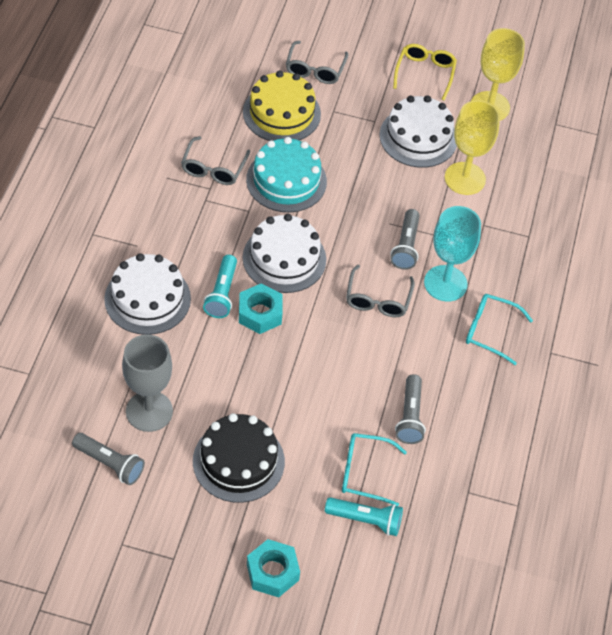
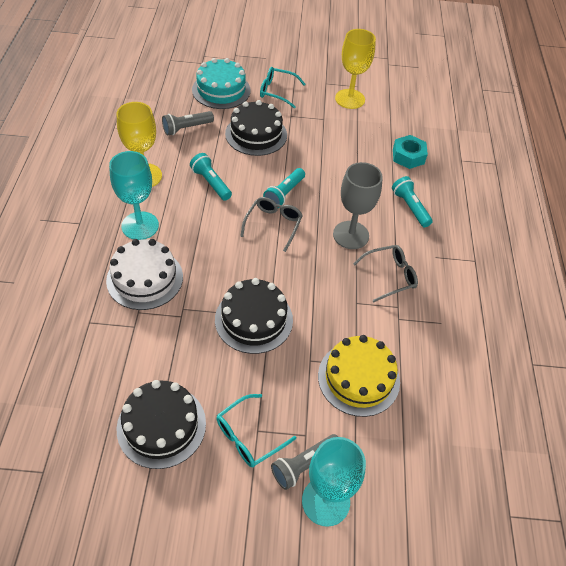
black cake: 1 -> 3
grey flashlight: 3 -> 2
grey glasses: 3 -> 2
turquoise flashlight: 2 -> 3
turquoise goblet: 1 -> 2
turquoise nut: 2 -> 1
white cake: 3 -> 1
yellow glasses: 1 -> 0

